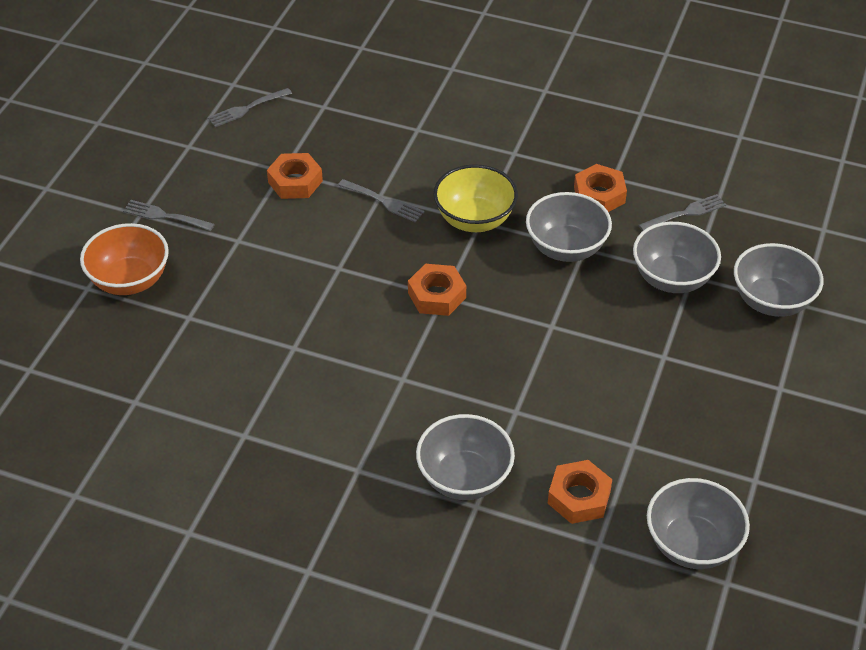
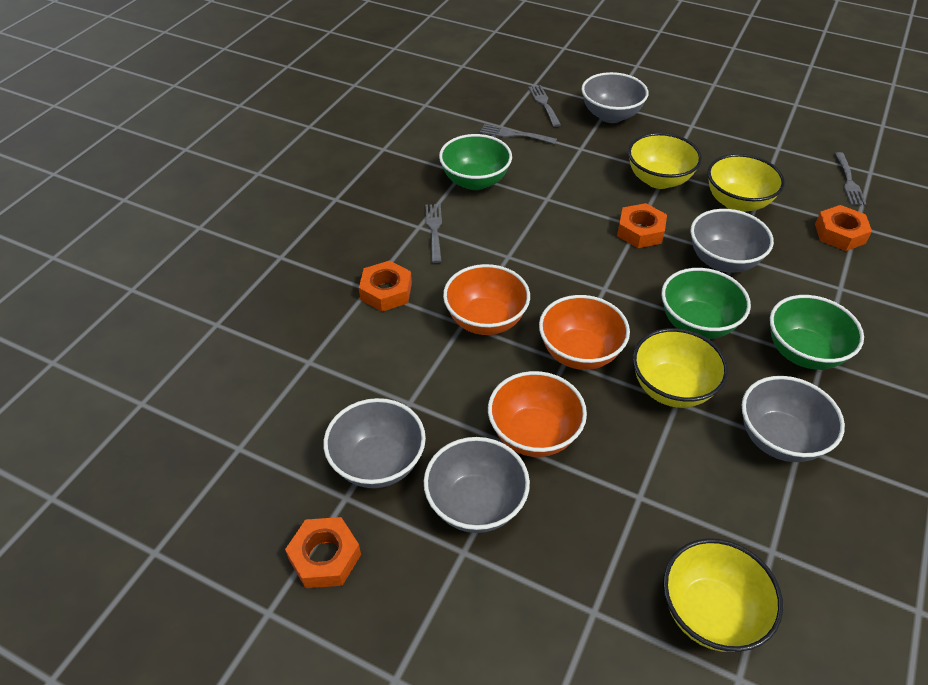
green bowl: 0 -> 3
orange bowl: 1 -> 3
yellow bowl: 1 -> 4

